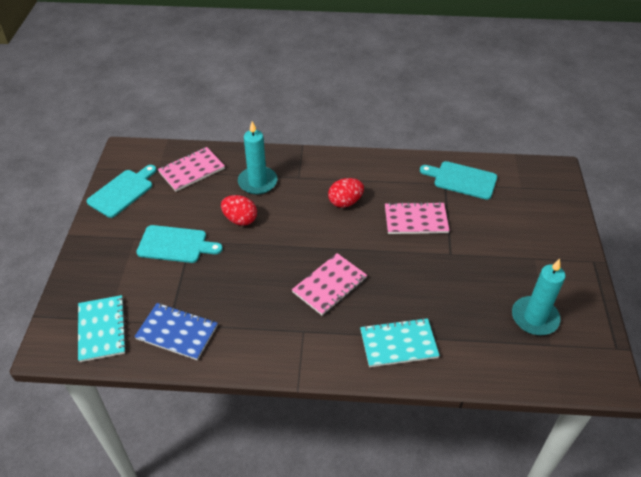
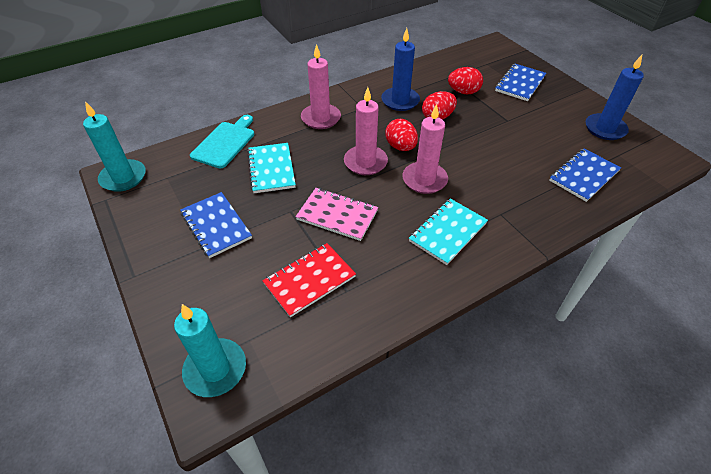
blue candle: 0 -> 2
blue notebook: 1 -> 3
pink candle: 0 -> 3
pink notebook: 3 -> 1
red egg: 2 -> 3
red notebook: 0 -> 1
turquoise cutting board: 3 -> 1

